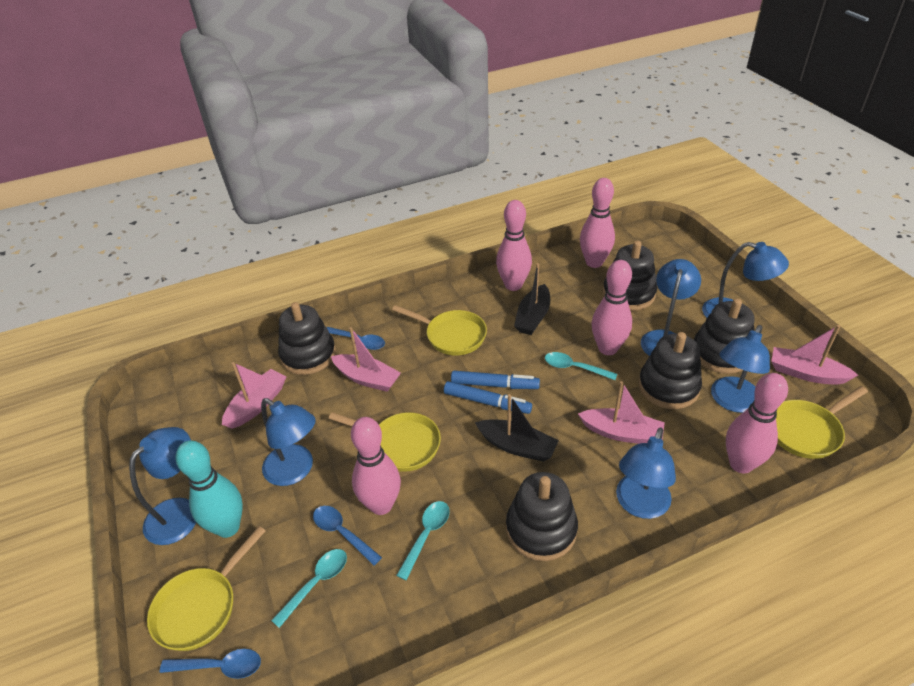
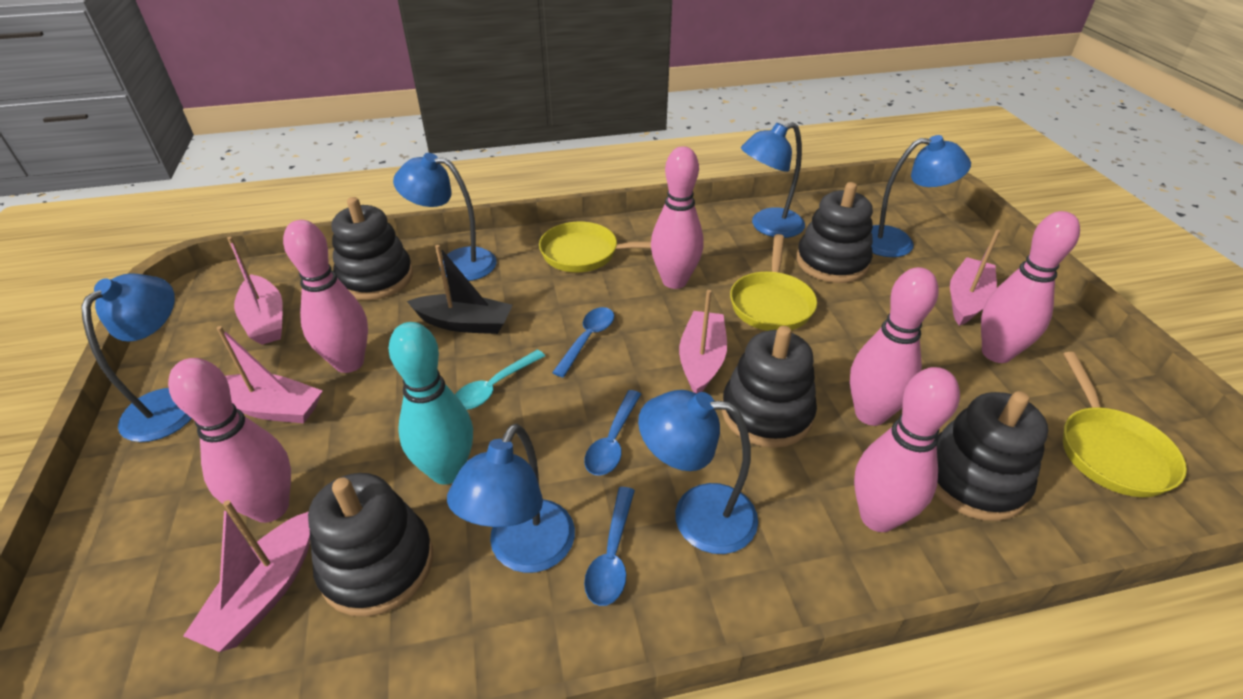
black boat: 2 -> 1
blue marker: 2 -> 0
pink boat: 4 -> 5
pink bowling pin: 5 -> 6
turquoise spoon: 3 -> 1
yellow pan: 4 -> 3

